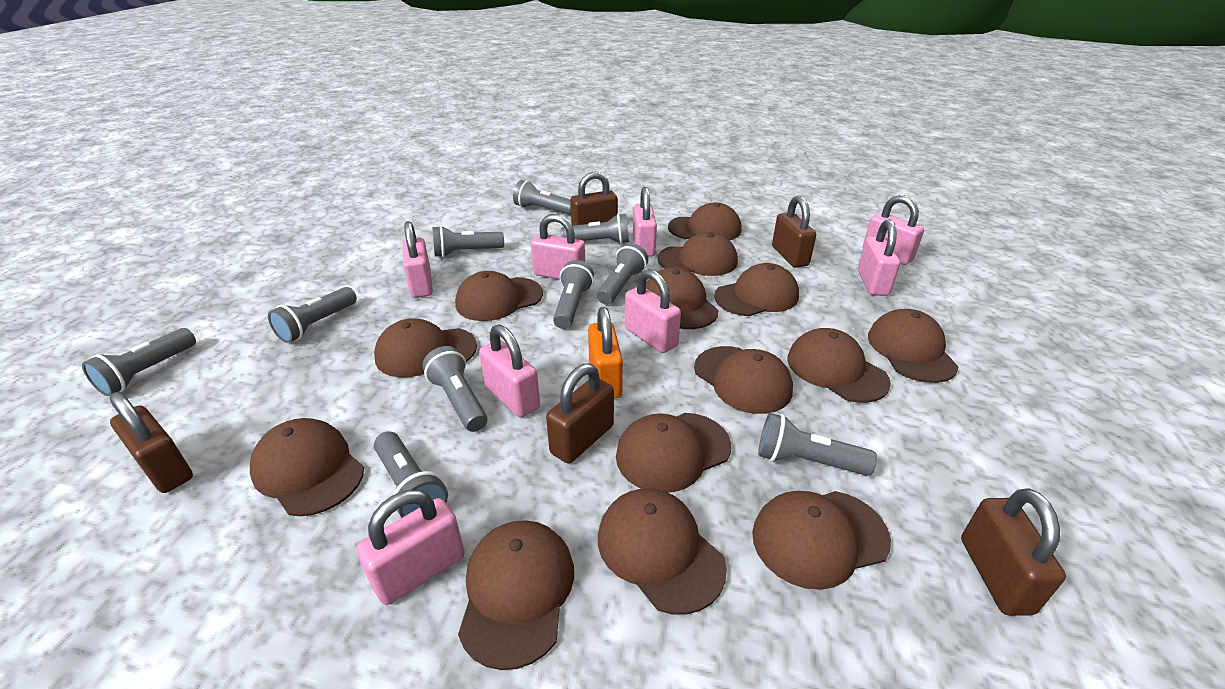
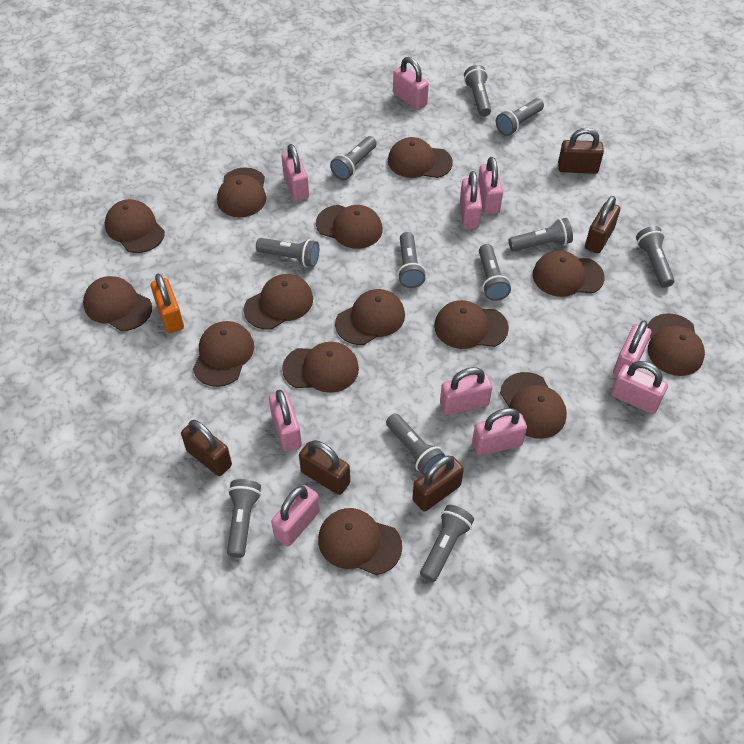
grey flashlight: 10 -> 11
pink padlock: 8 -> 10

